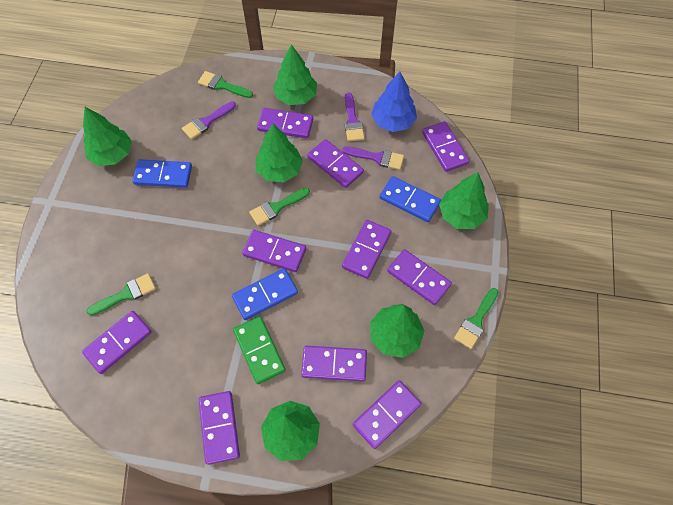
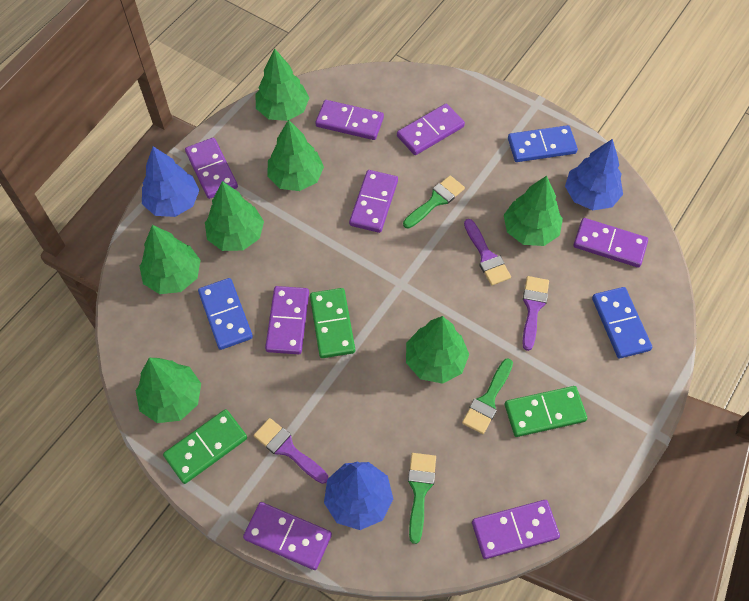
blue tree: 1 -> 3
green brush: 4 -> 3
green domino: 1 -> 3
green tree: 6 -> 7
purple domino: 10 -> 8

